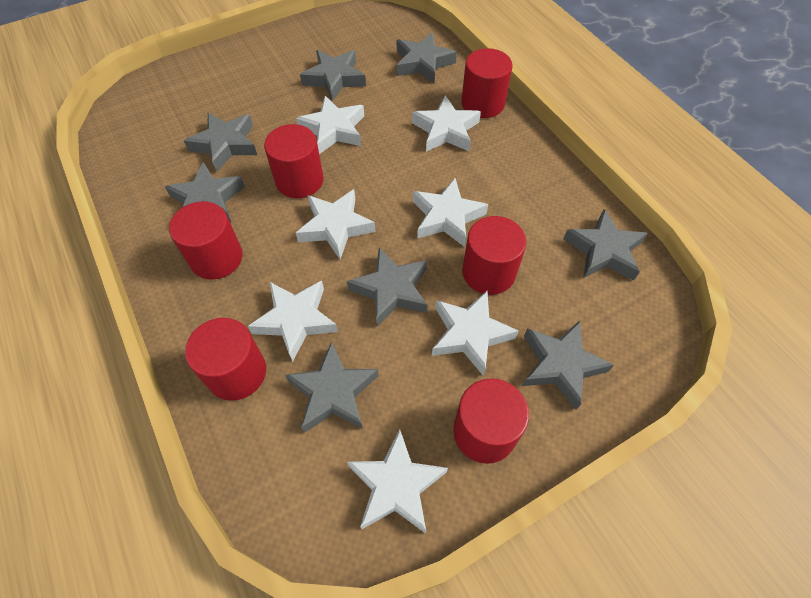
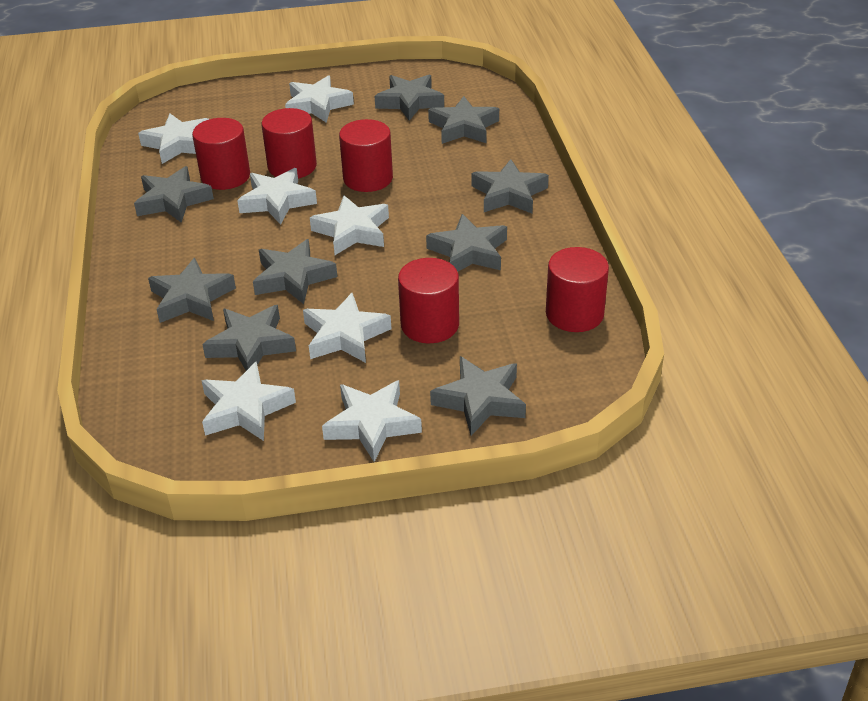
grey star: 8 -> 9
red cylinder: 6 -> 5

